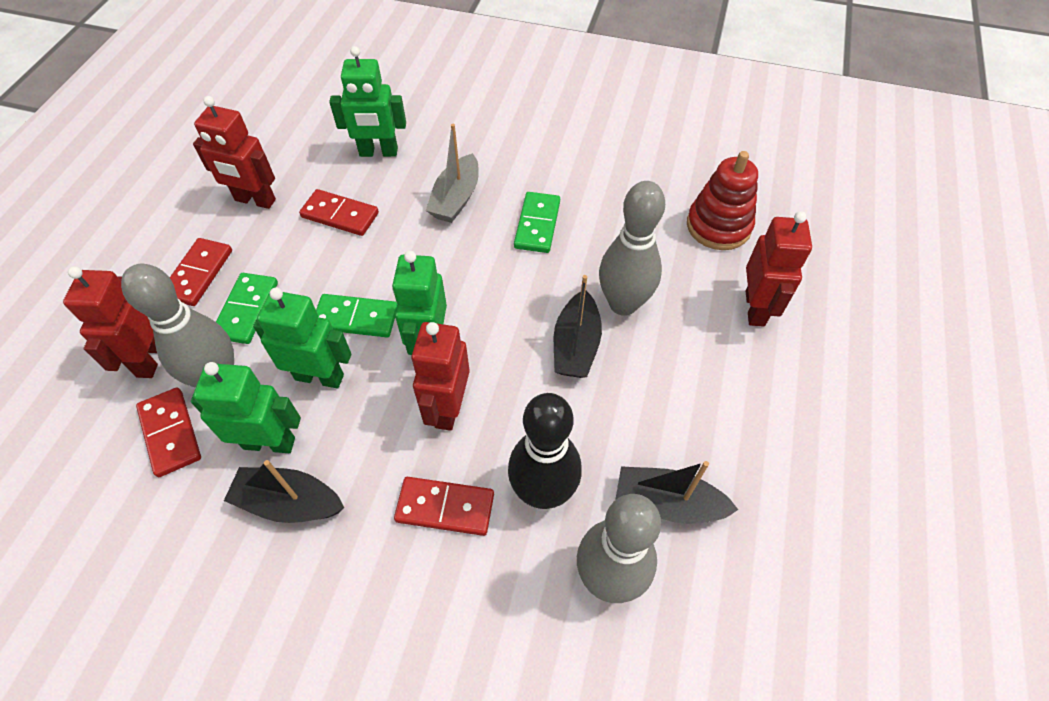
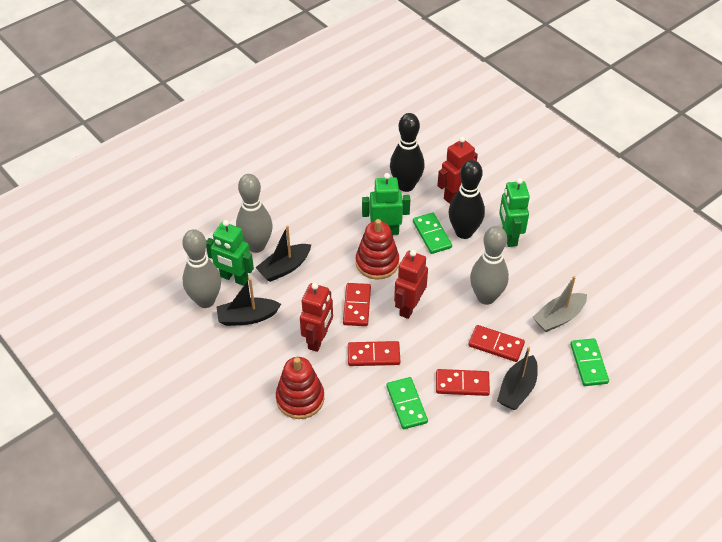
black bowling pin: 1 -> 2
green robot: 4 -> 3
red robot: 4 -> 3
red stacking toy: 1 -> 2

